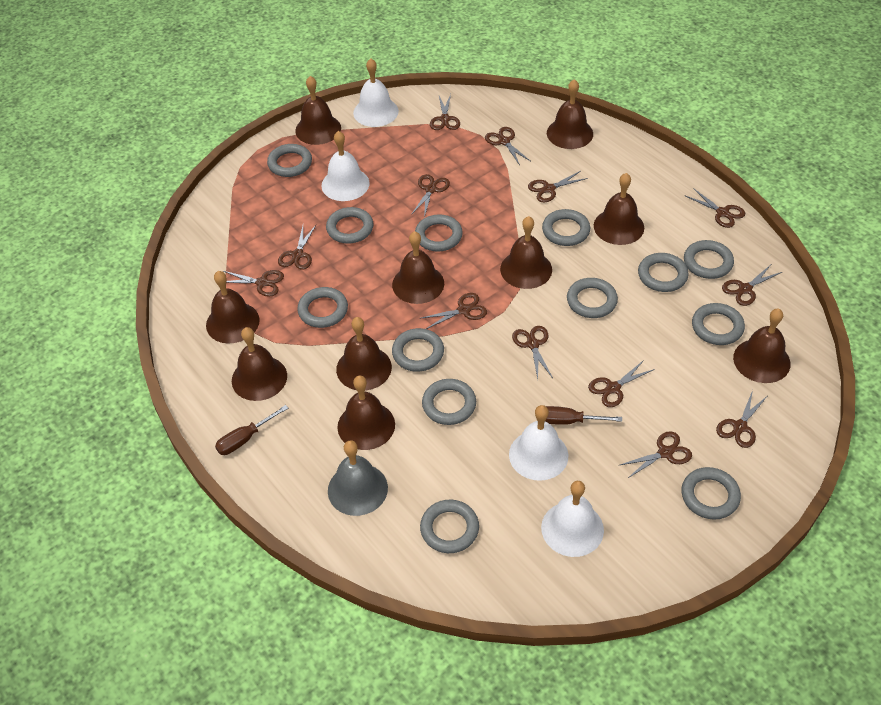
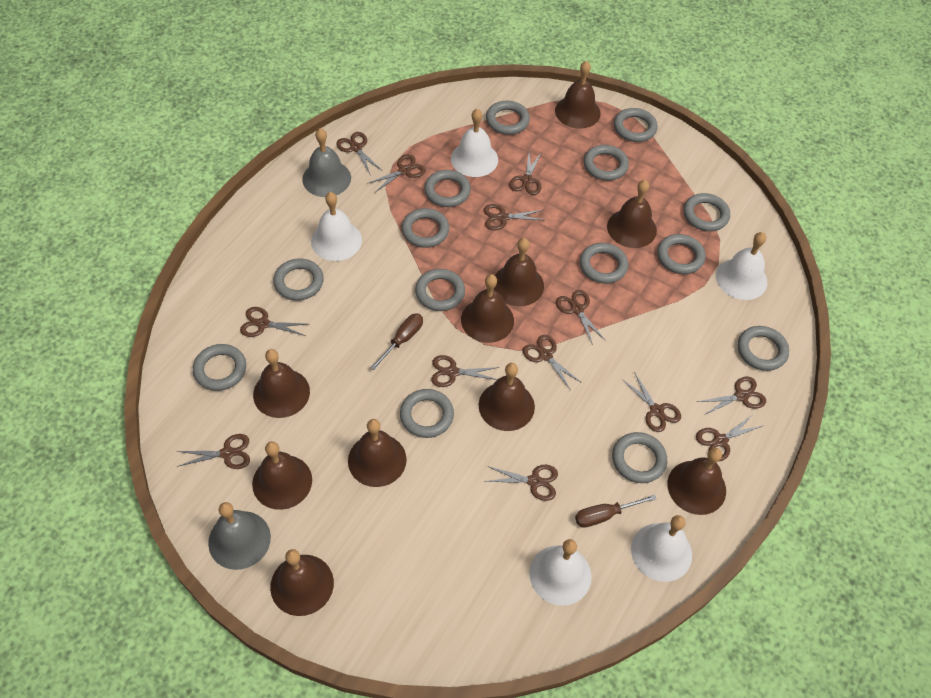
grey bell: 1 -> 2
grey ring: 13 -> 14
white bell: 4 -> 5

